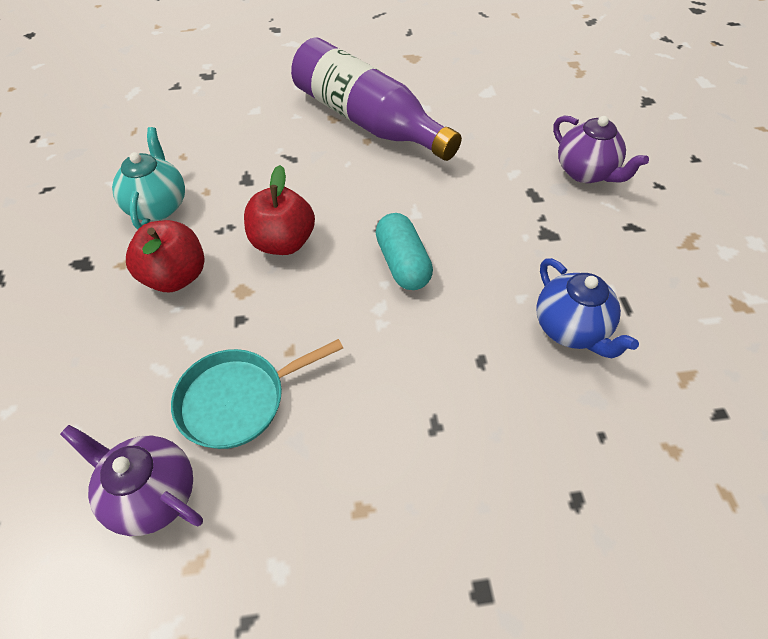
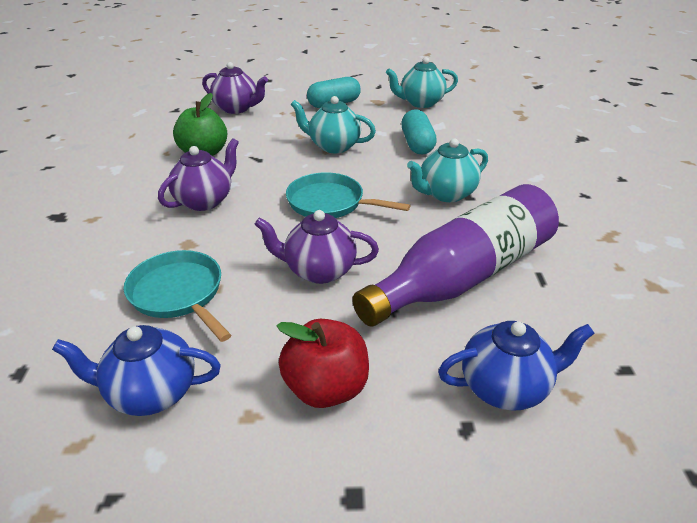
blue teapot: 1 -> 2
green apple: 0 -> 1
purple teapot: 2 -> 3
red apple: 2 -> 1
turquoise capsule: 1 -> 2
turquoise pan: 1 -> 2
turquoise teapot: 1 -> 3

